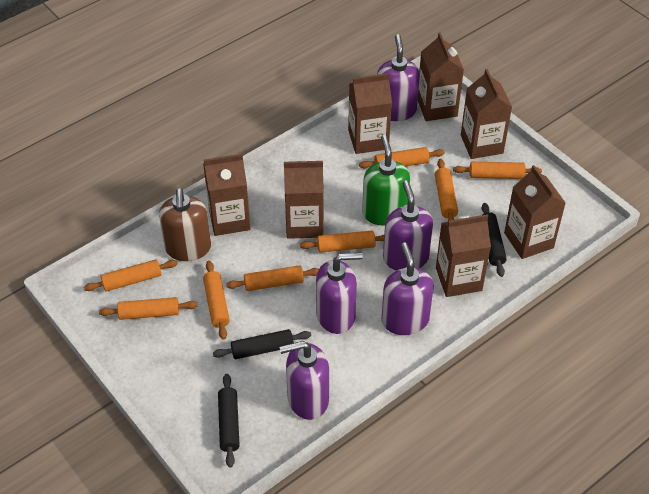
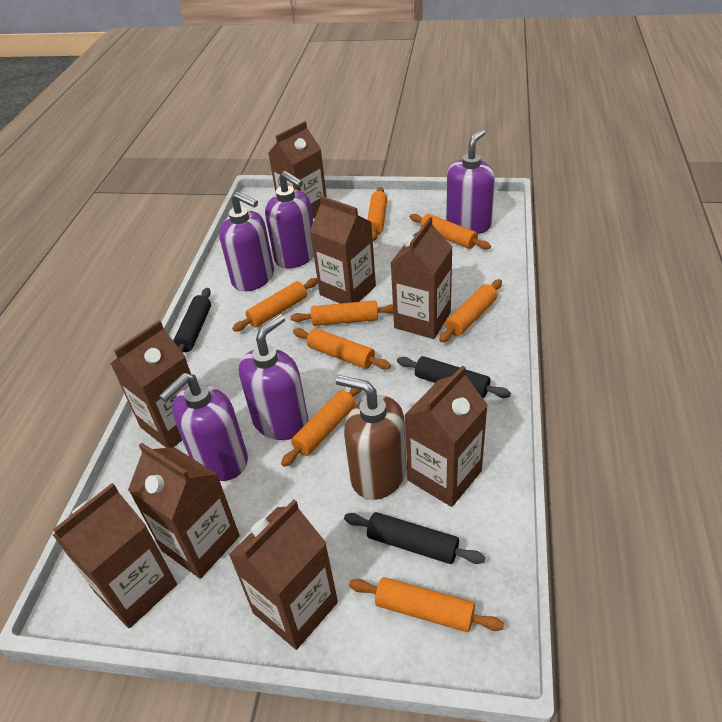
brown carton: 7 -> 8
green soap dispenser: 1 -> 0

